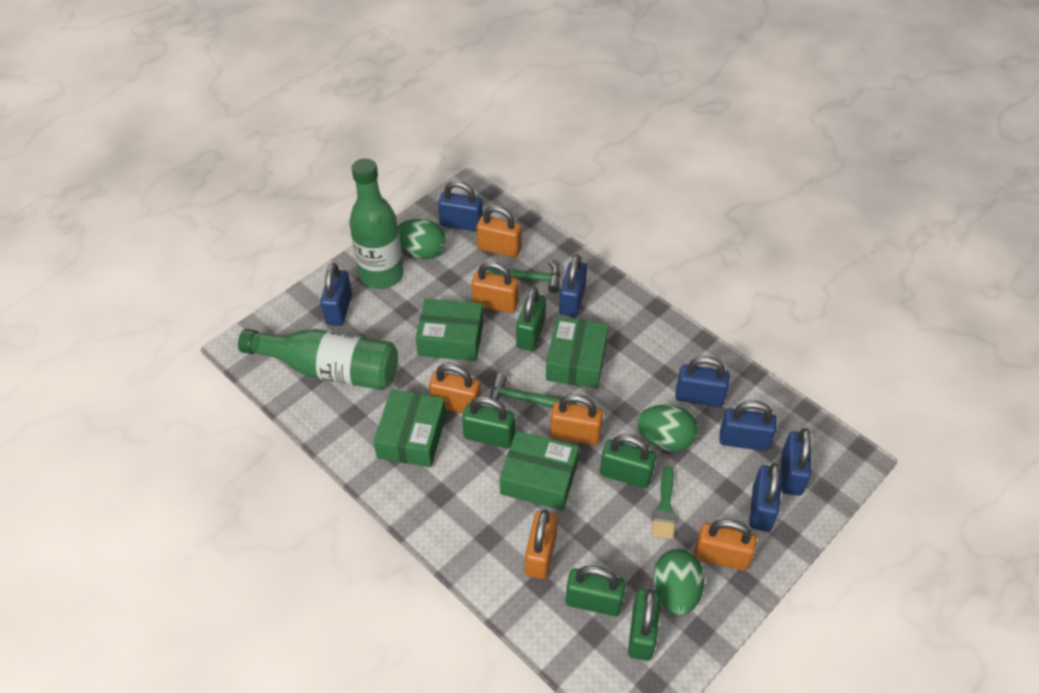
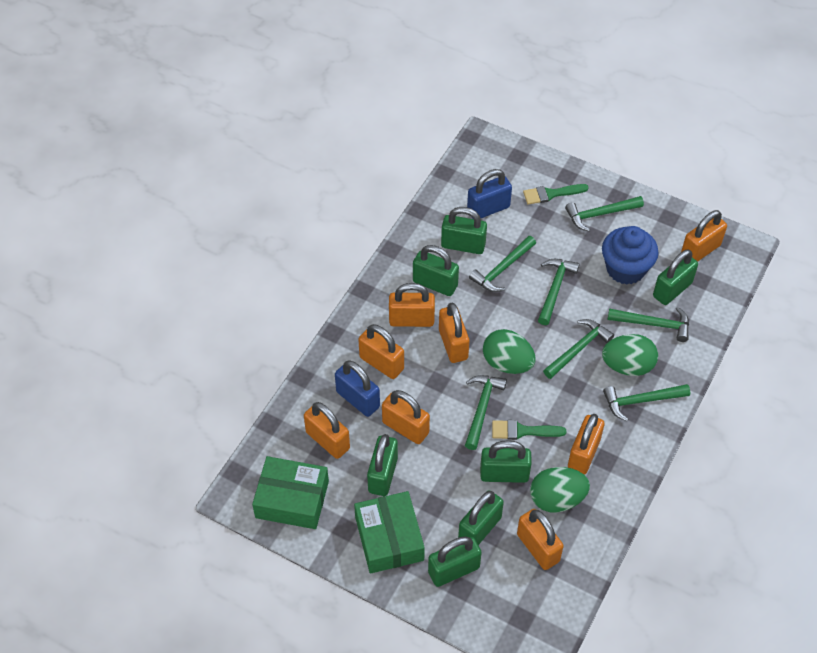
blue cupcake: 0 -> 1
blue padlock: 7 -> 2
green bottle: 2 -> 0
green box: 4 -> 2
green brush: 1 -> 2
green hammer: 2 -> 7
green padlock: 5 -> 7
orange padlock: 6 -> 8

